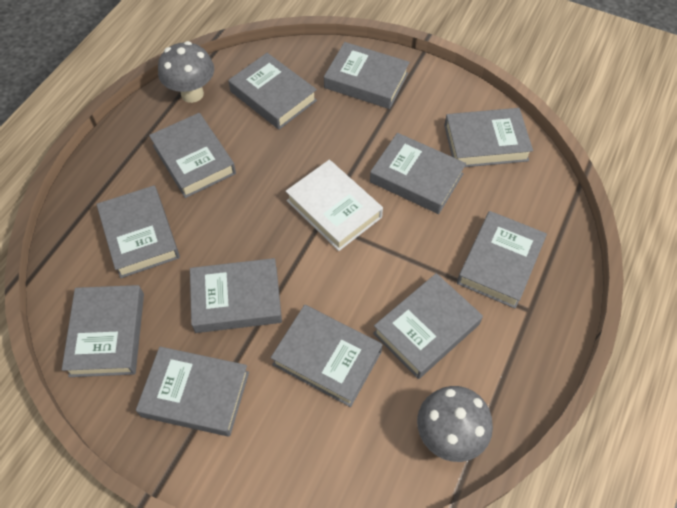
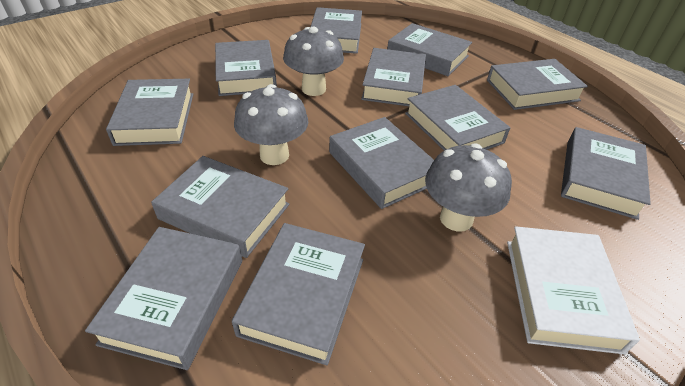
grey mushroom: 2 -> 3

